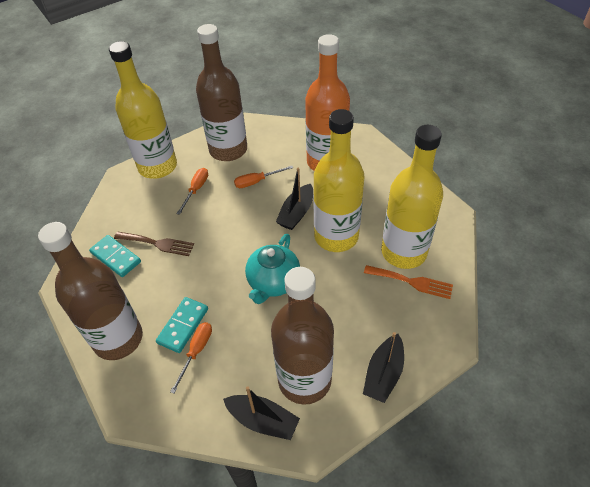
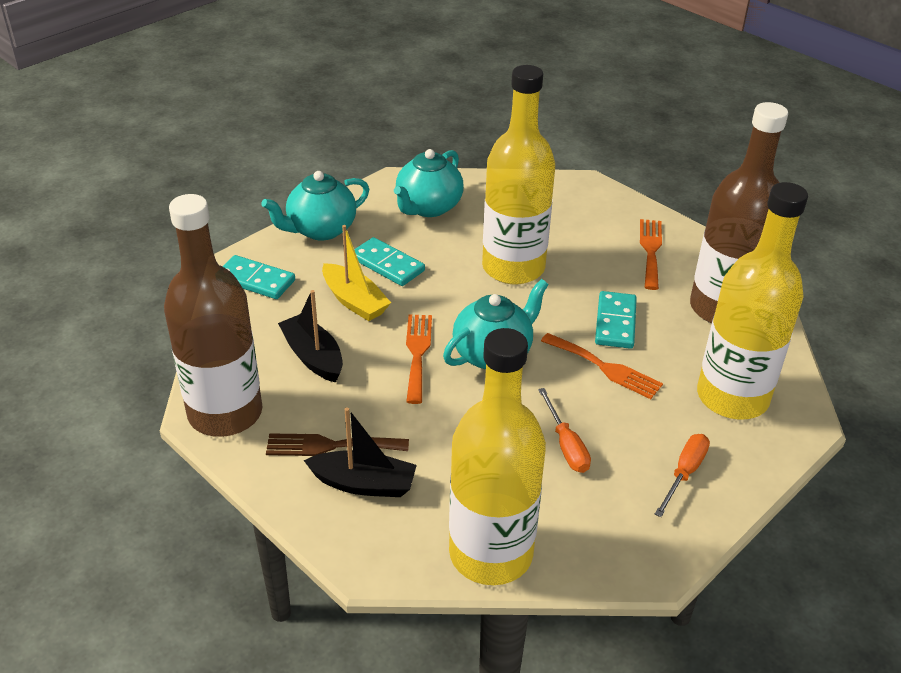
black boat: 3 -> 2
brown bottle: 3 -> 2
orange bottle: 1 -> 0
orange fork: 1 -> 3
orange screwdriver: 3 -> 2
turquoise domino: 2 -> 3
turquoise teapot: 1 -> 3
yellow boat: 0 -> 1

